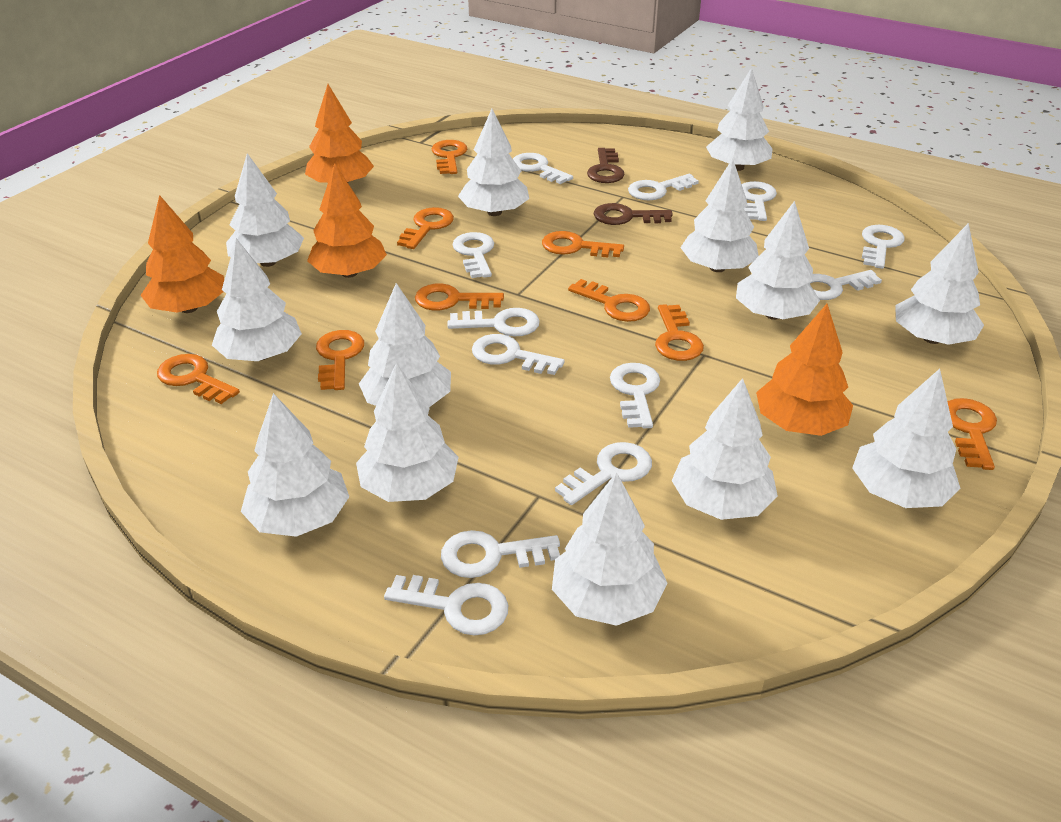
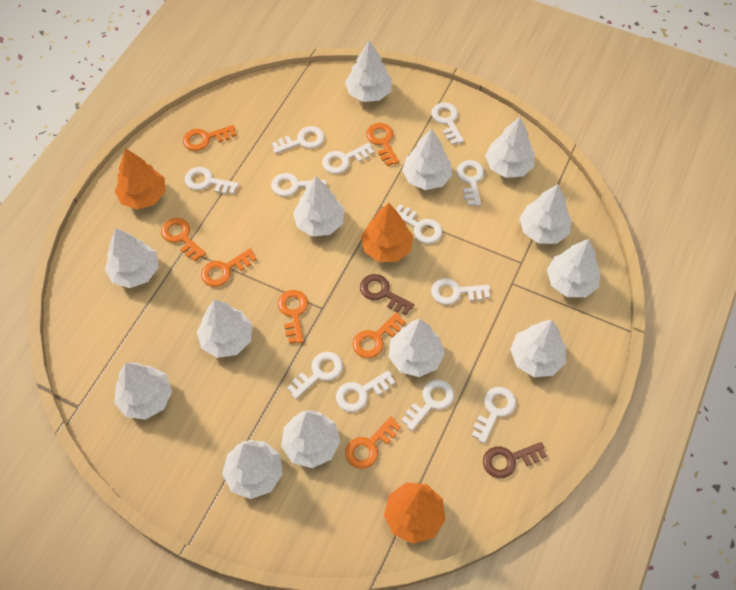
orange key: 9 -> 7
orange tree: 4 -> 3

